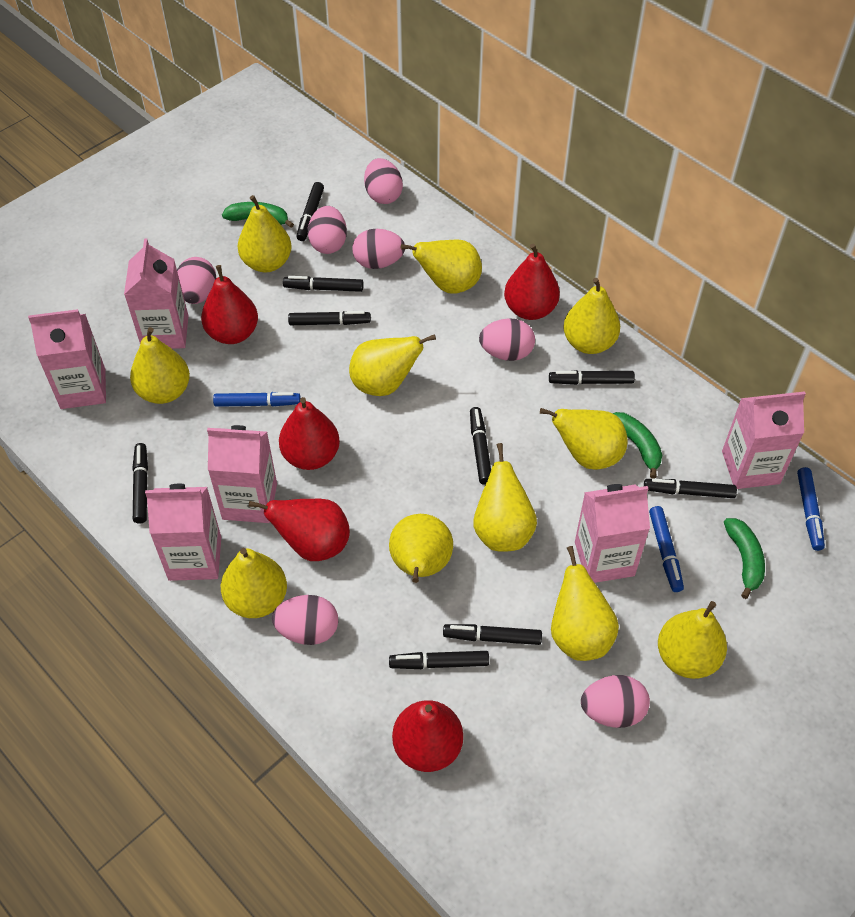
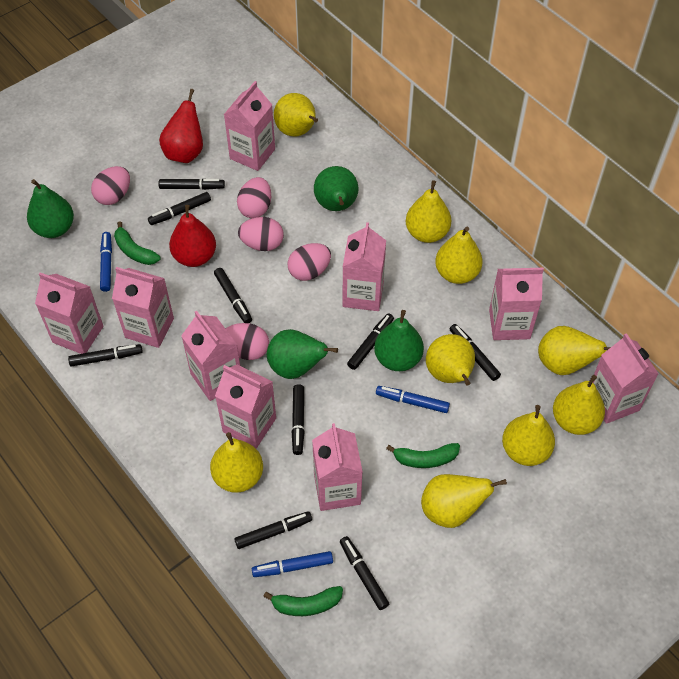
green pear: 0 -> 4
pink carton: 6 -> 9
pink egg: 7 -> 5
red pear: 5 -> 2
yellow pear: 11 -> 9

